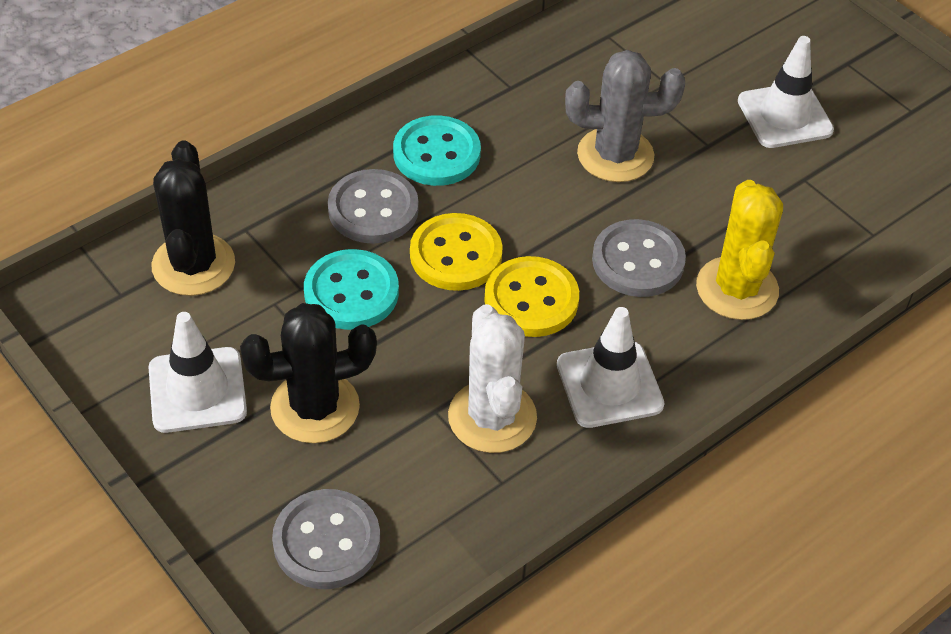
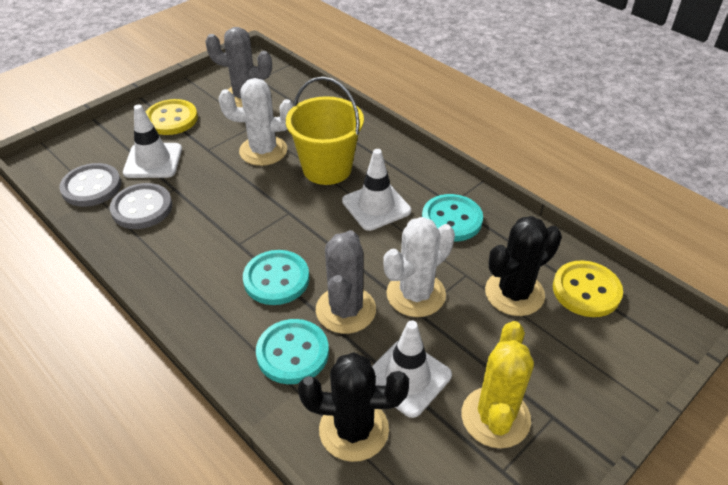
grey button: 3 -> 2
grey cactus: 1 -> 2
turquoise button: 2 -> 3
white cactus: 1 -> 2
yellow bucket: 0 -> 1

